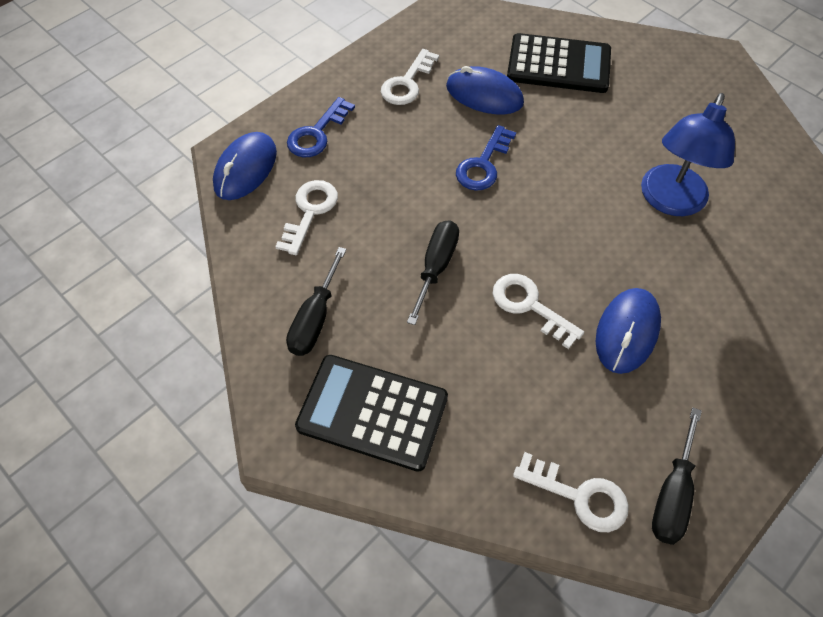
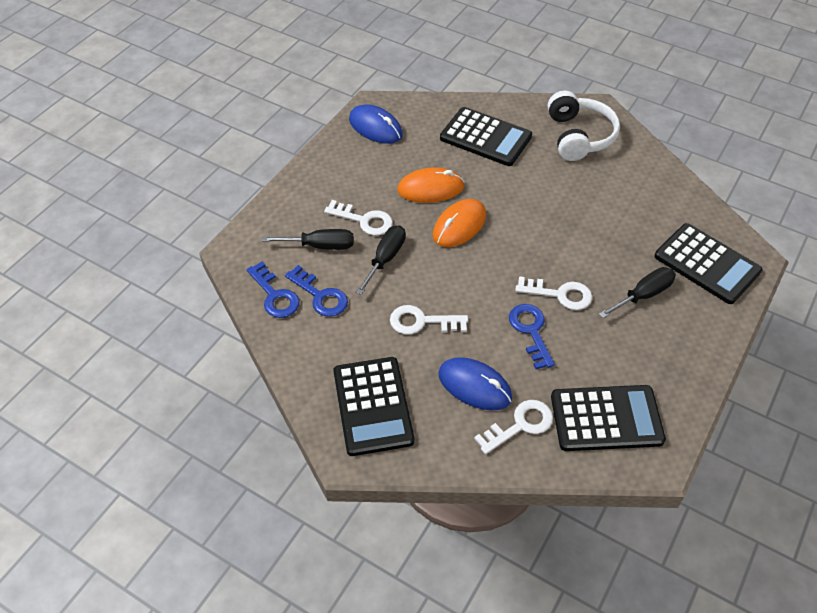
black calculator: 2 -> 4
blue key: 2 -> 3
blue lamp: 1 -> 0
blue mouse: 3 -> 2
orange mouse: 0 -> 2
white headphones: 0 -> 1

